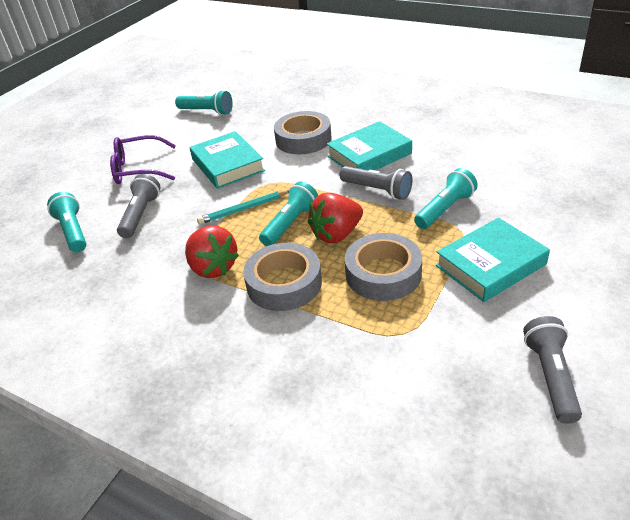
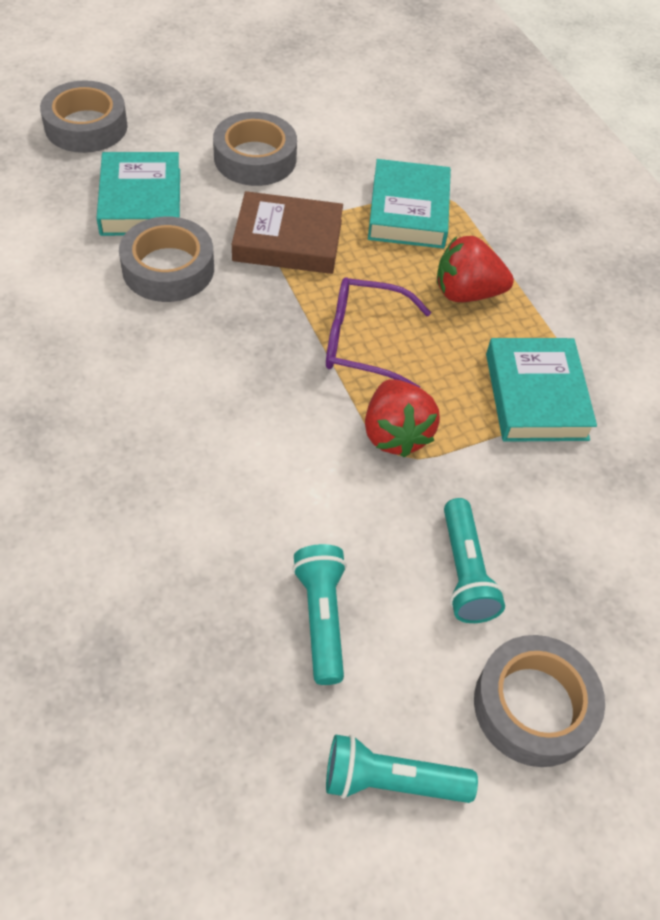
brown book: 0 -> 1
grey flashlight: 3 -> 0
grey tape: 3 -> 4
turquoise flashlight: 4 -> 3
turquoise pencil: 1 -> 0

